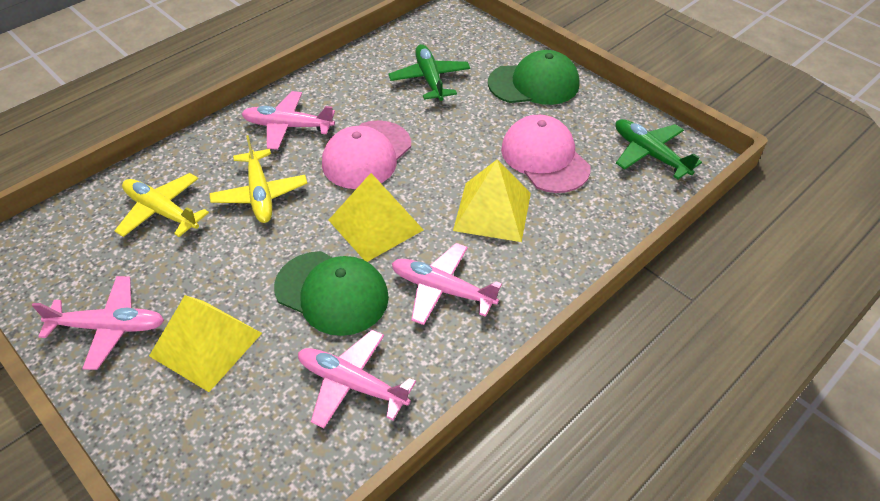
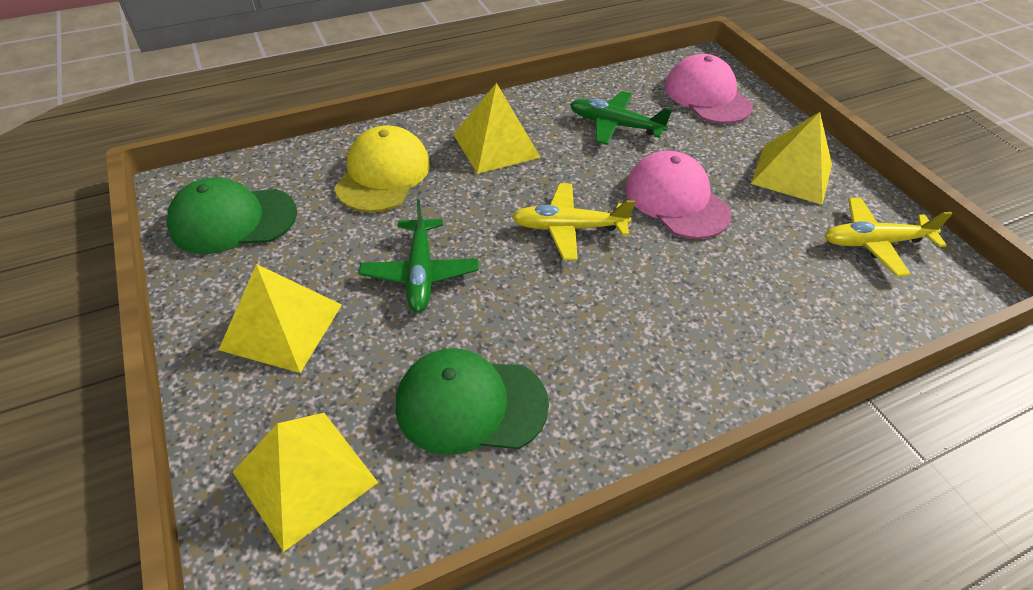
pink plane: 4 -> 0
yellow cap: 0 -> 1
yellow pyramid: 3 -> 4

